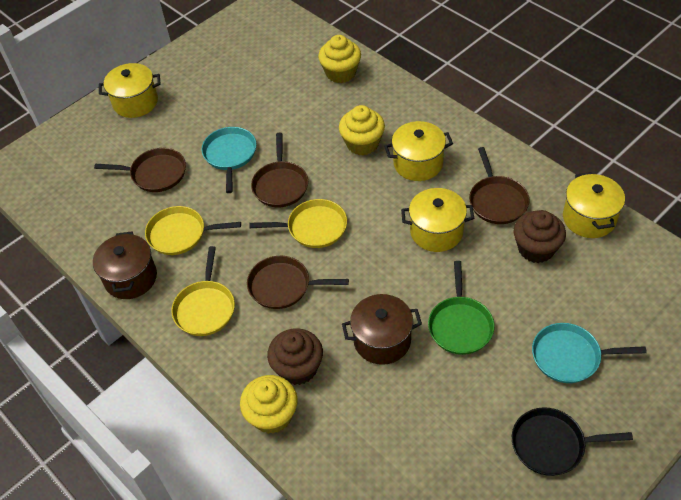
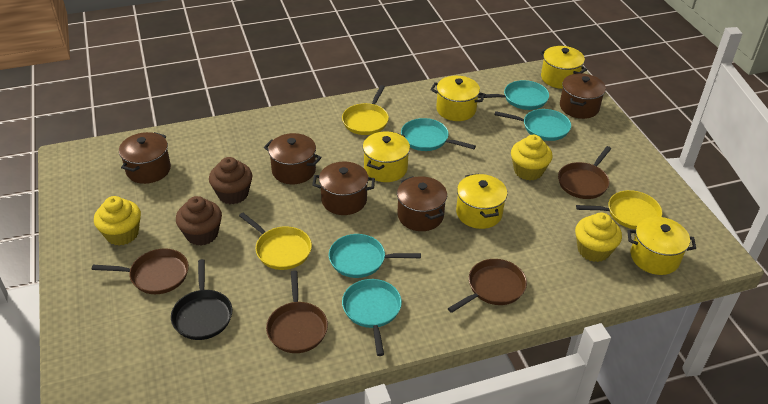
brown pot: 2 -> 5
green pan: 1 -> 0
turquoise pan: 2 -> 5
yellow pot: 4 -> 5

